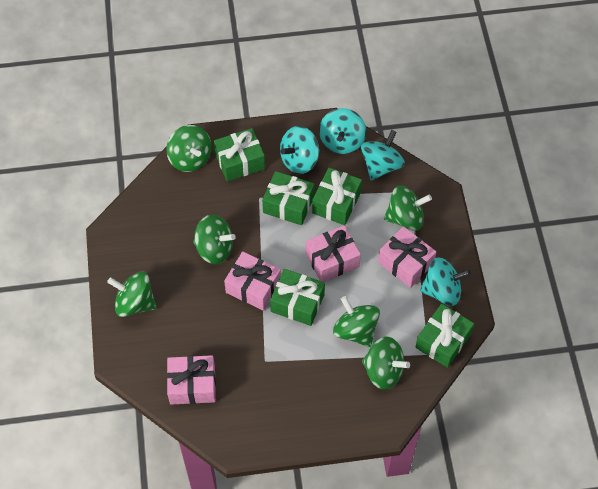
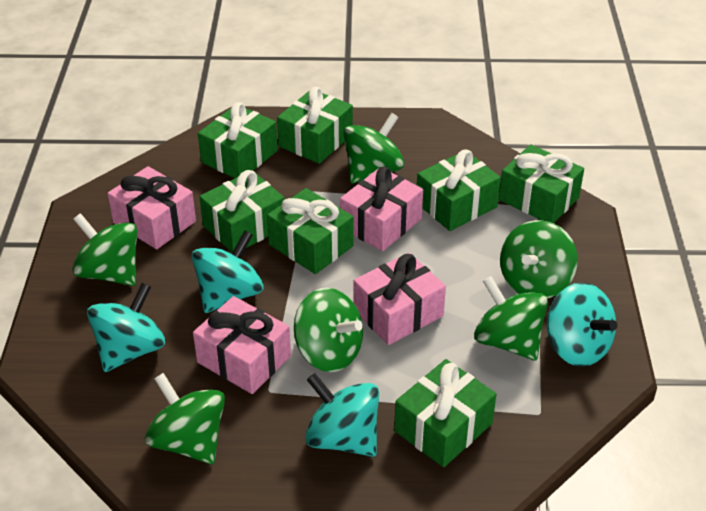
green gift: 5 -> 7

